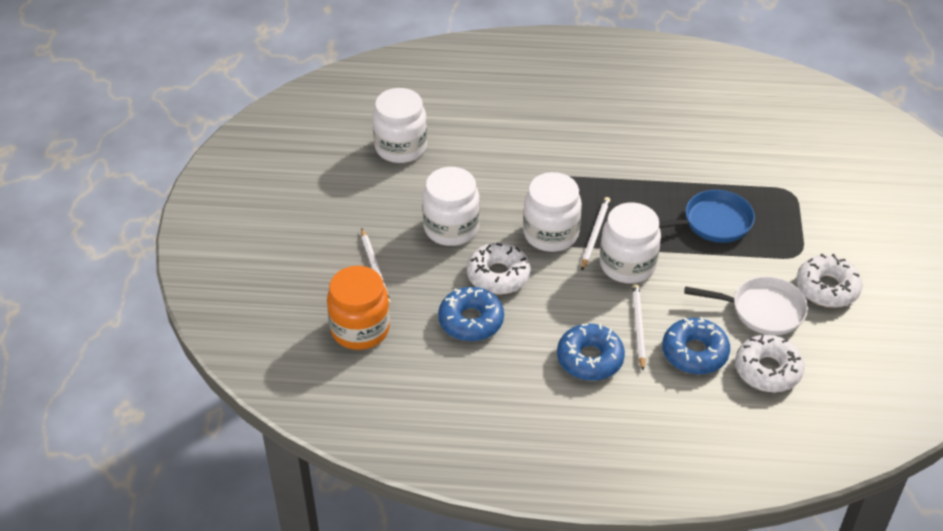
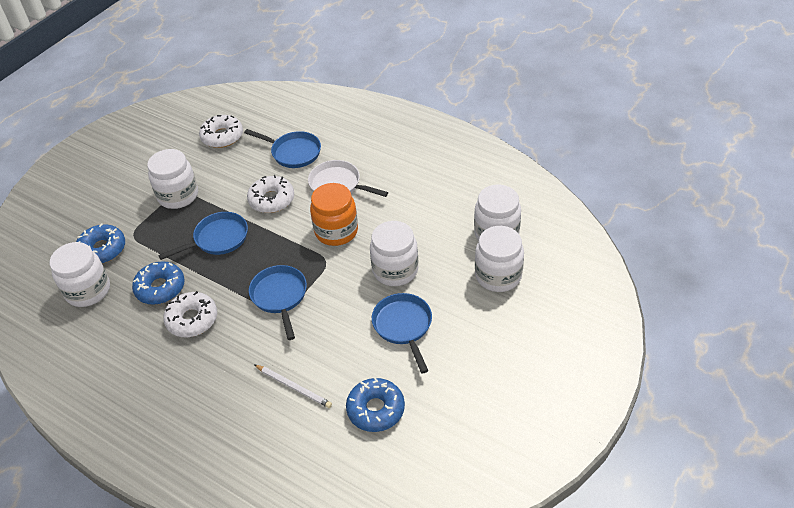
blue pan: 1 -> 4
white jar: 4 -> 5
white pencil: 3 -> 1

